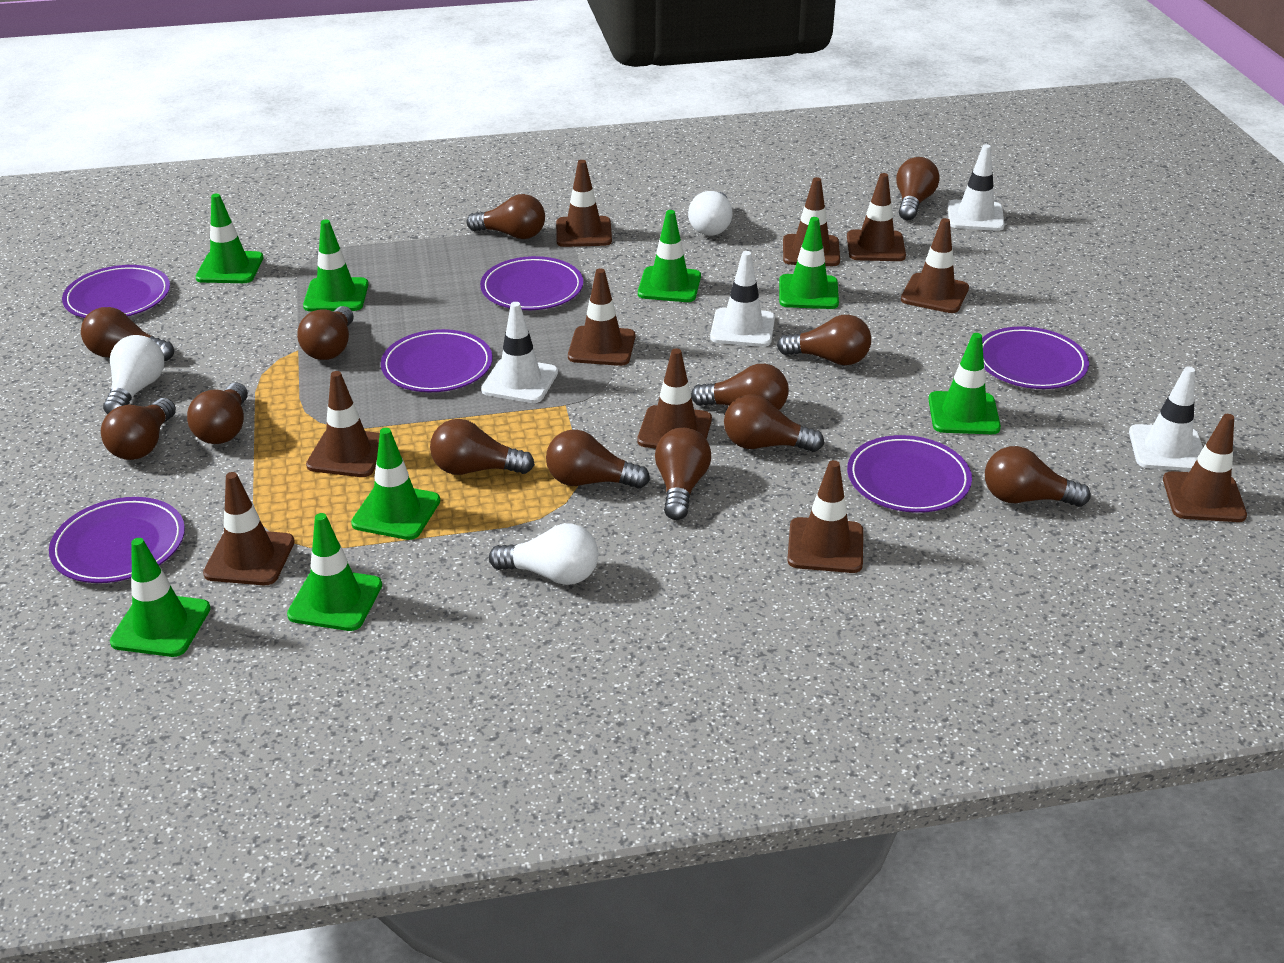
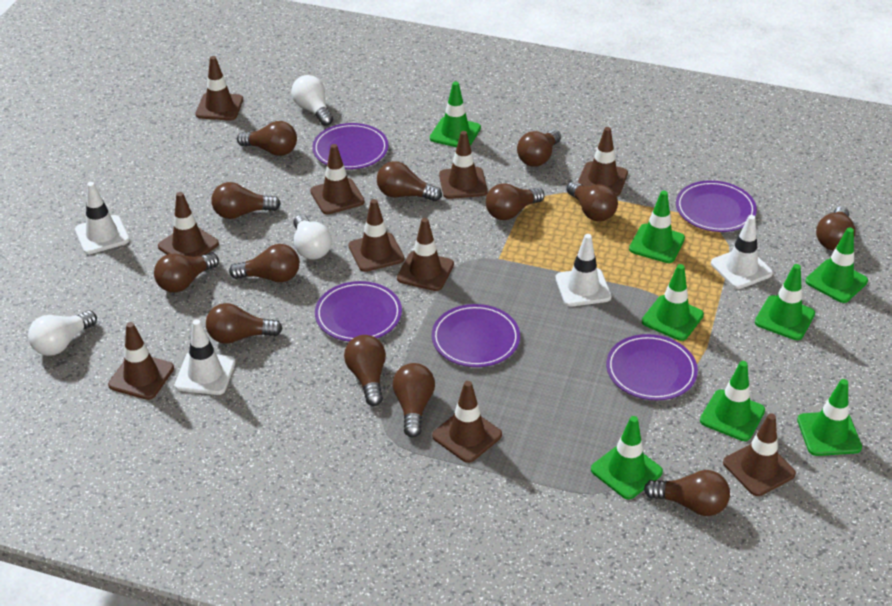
purple plate: 6 -> 5

